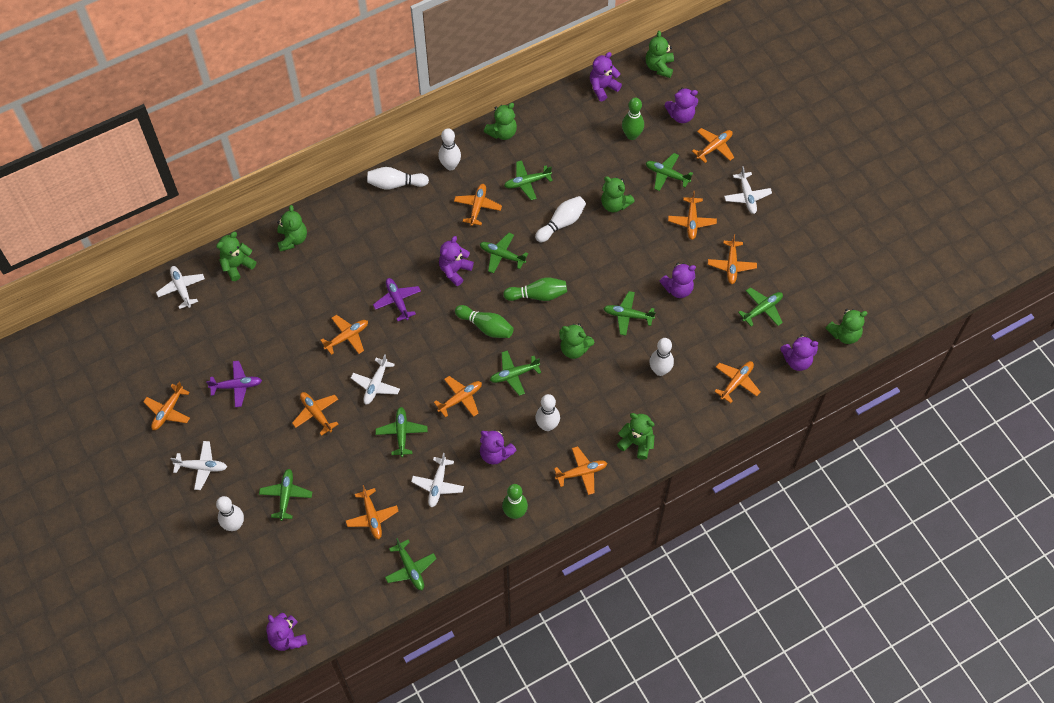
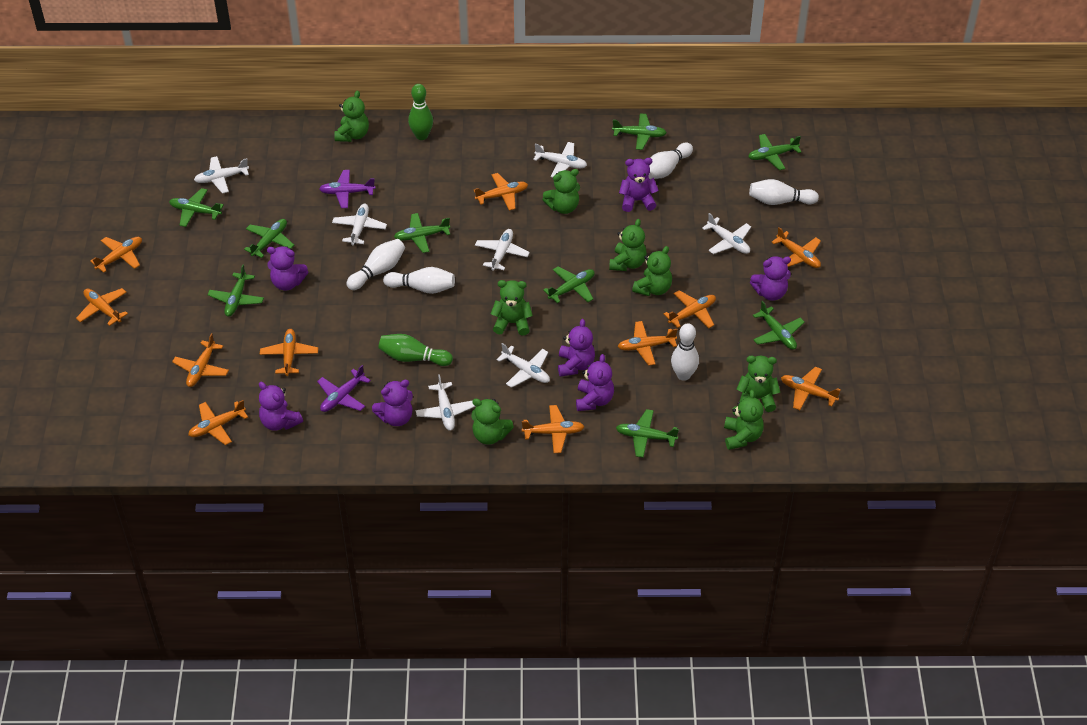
green bowling pin: 4 -> 2
white bowling pin: 6 -> 5
white plane: 5 -> 7

